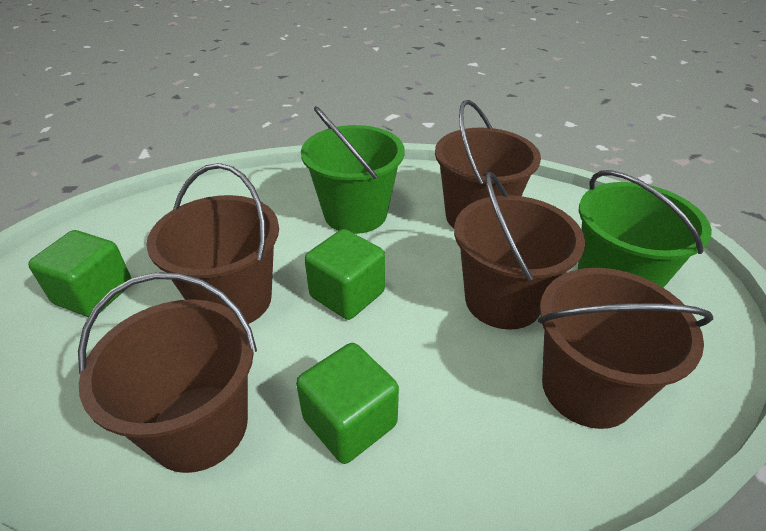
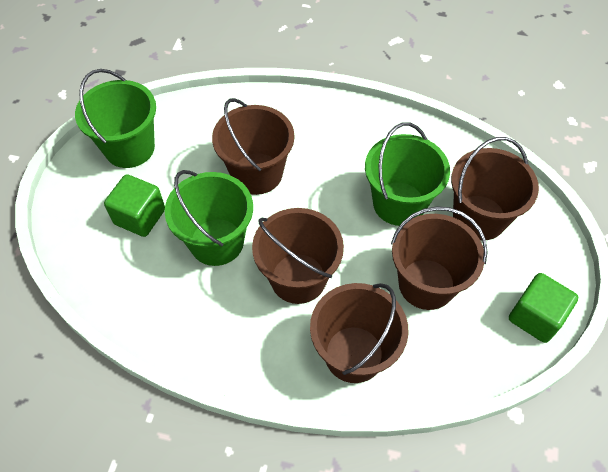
green bucket: 2 -> 3
green cube: 3 -> 2

